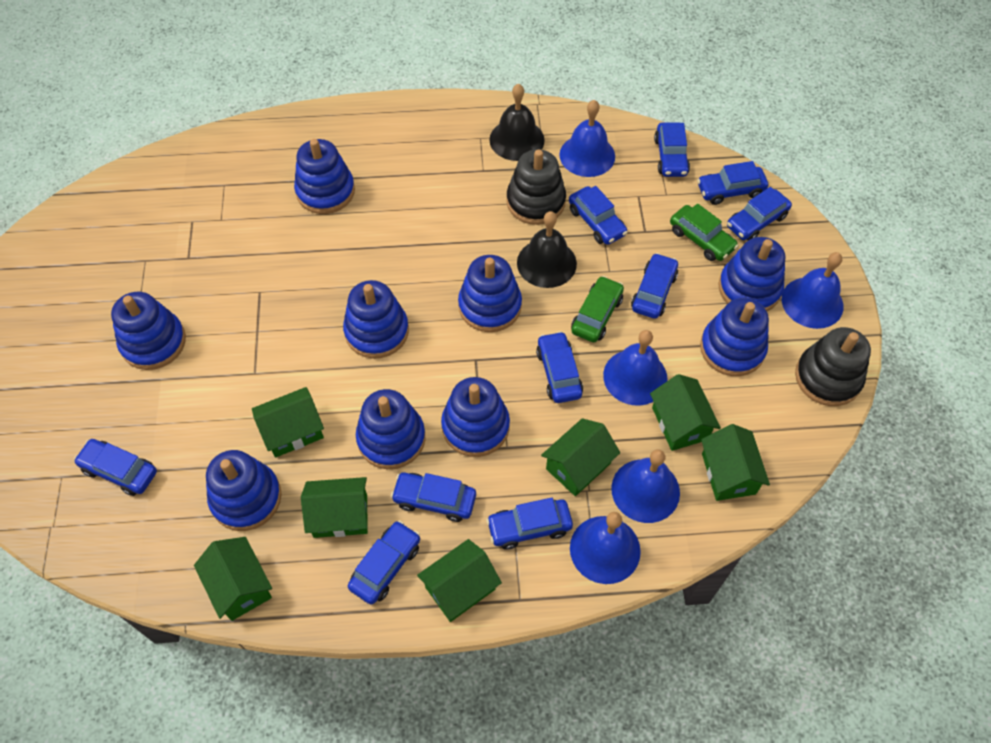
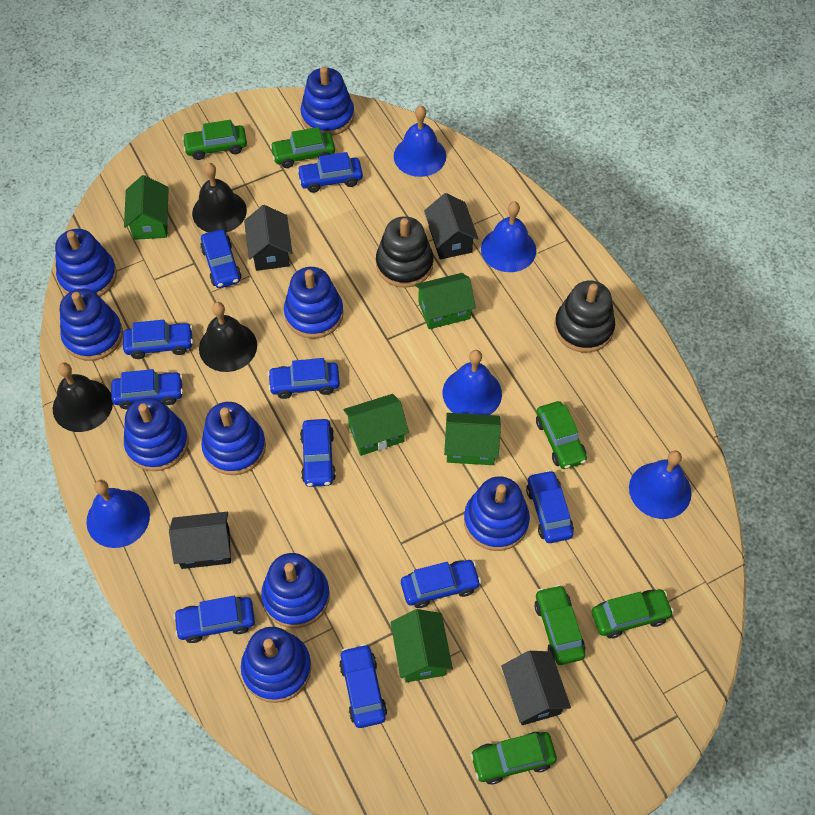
black bell: 2 -> 3
black house: 0 -> 4
green car: 2 -> 6
green house: 7 -> 5

